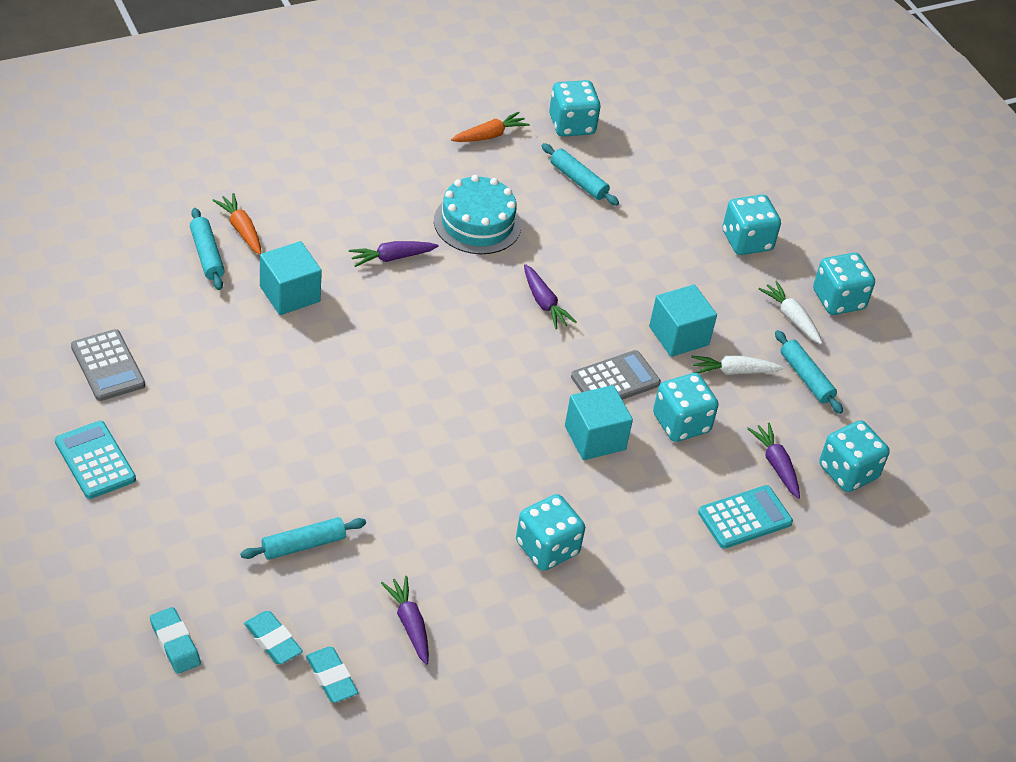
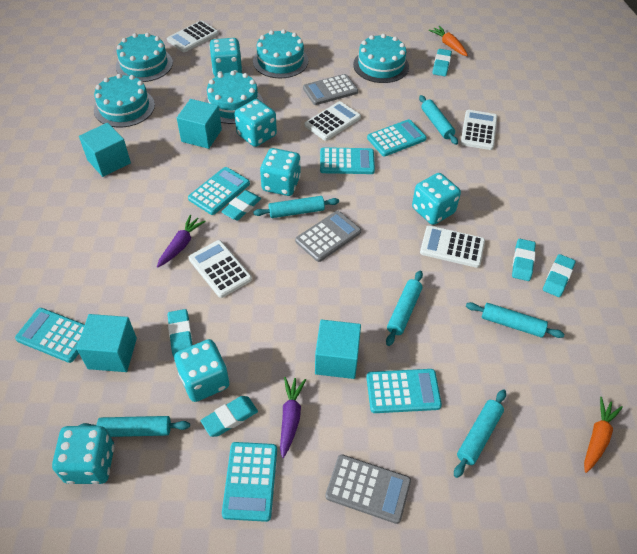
grey calculator: 2 -> 3
purple carrot: 4 -> 2
turquoise cake: 1 -> 5
turquoise calculator: 2 -> 6
turquoise cube: 3 -> 4
turquoise eraser: 3 -> 6
turquoise rolling pin: 4 -> 6
white calculator: 0 -> 5
white carrot: 2 -> 0

